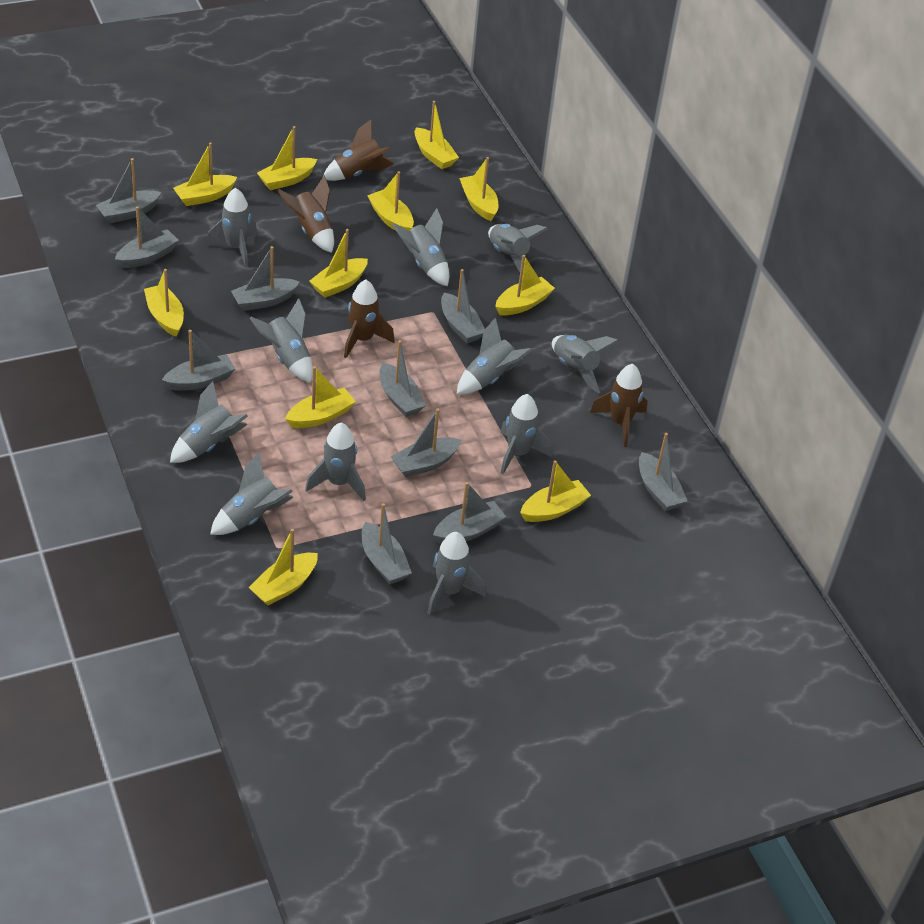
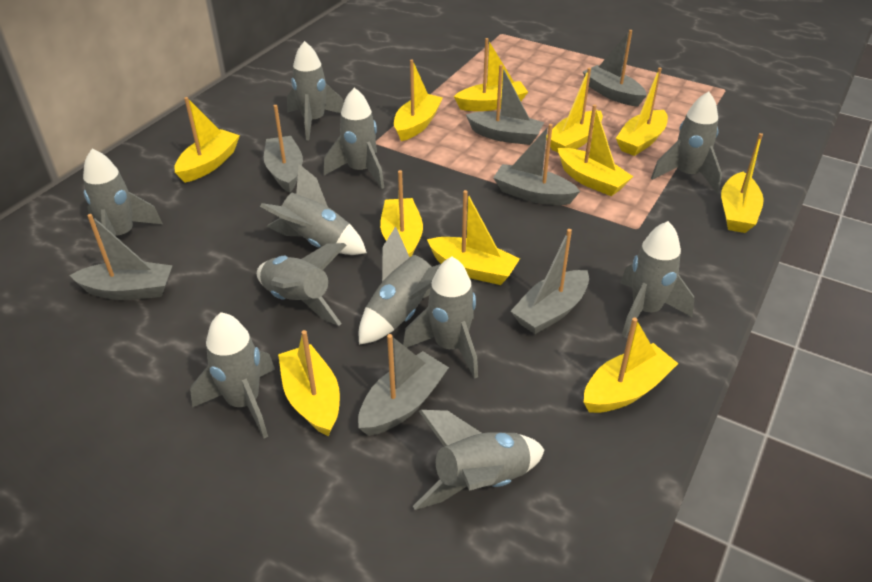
brown rocket: 4 -> 0
grey boat: 10 -> 7

